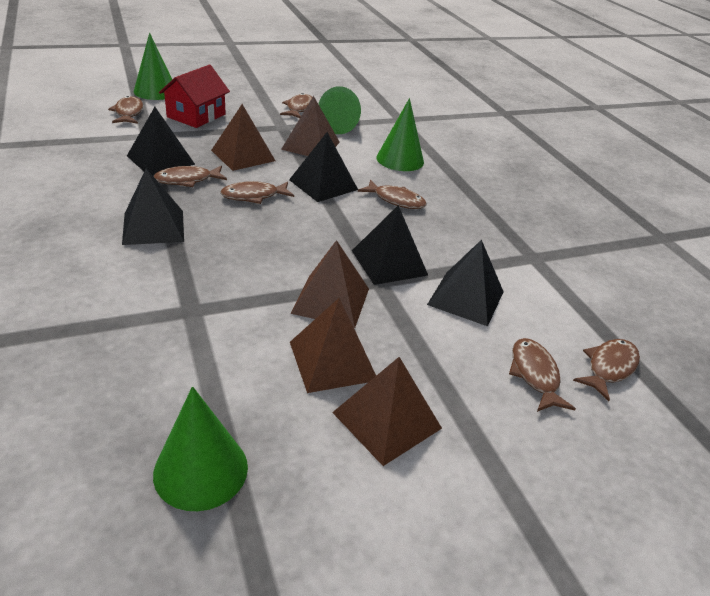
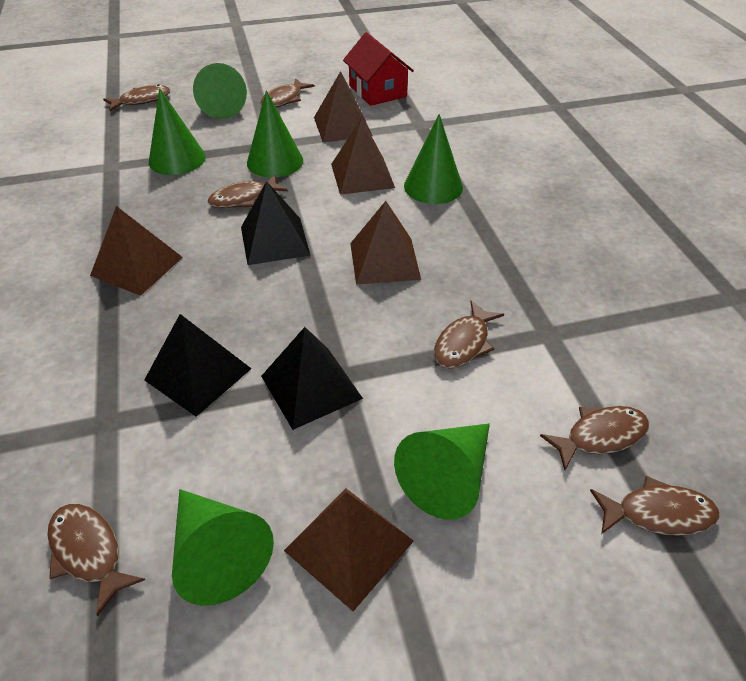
black pyramid: 5 -> 3
green cone: 4 -> 6

